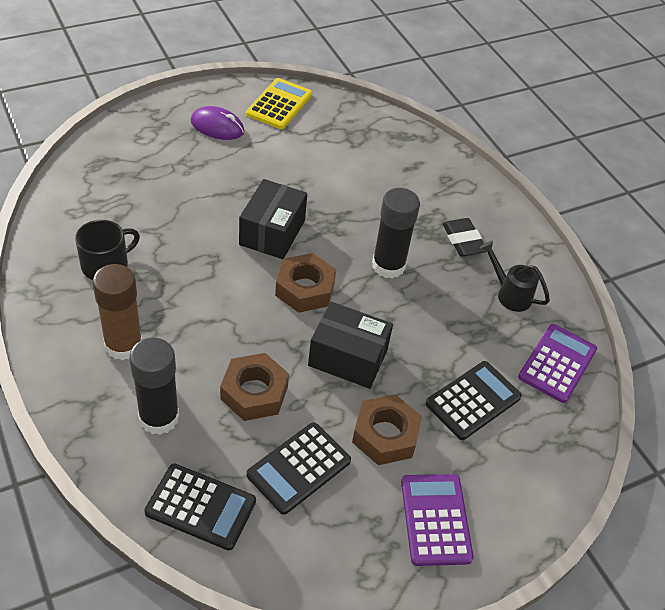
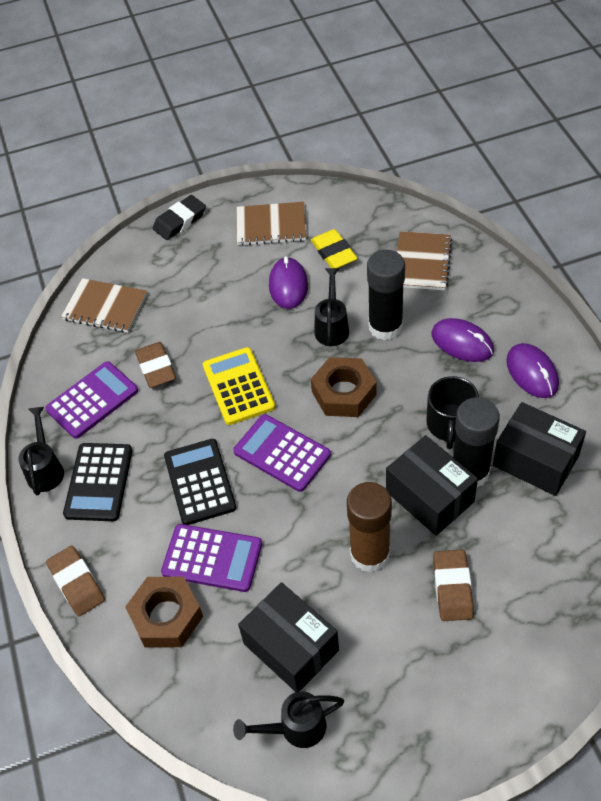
black box: 2 -> 3
black calculator: 3 -> 2
black watering can: 1 -> 3
brown eraser: 0 -> 3
brown notebook: 0 -> 3
brown nut: 3 -> 2
purple calculator: 2 -> 3
purple mouse: 1 -> 3
yellow eraser: 0 -> 1

